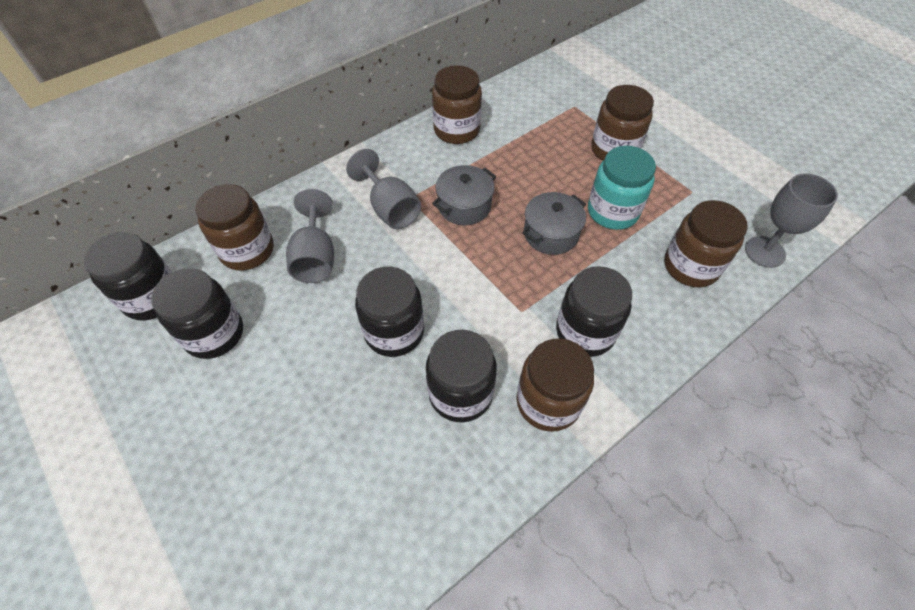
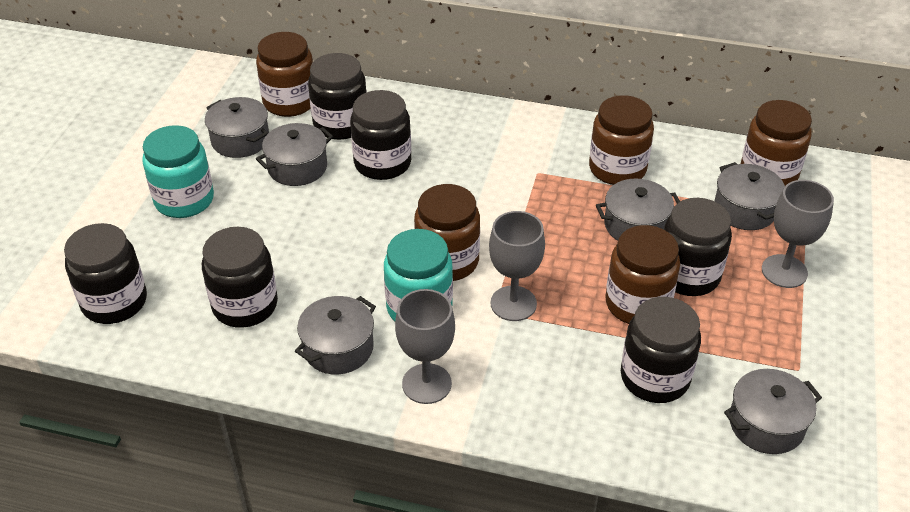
black jar: 5 -> 6
grey pot: 2 -> 6
turquoise jar: 1 -> 2

